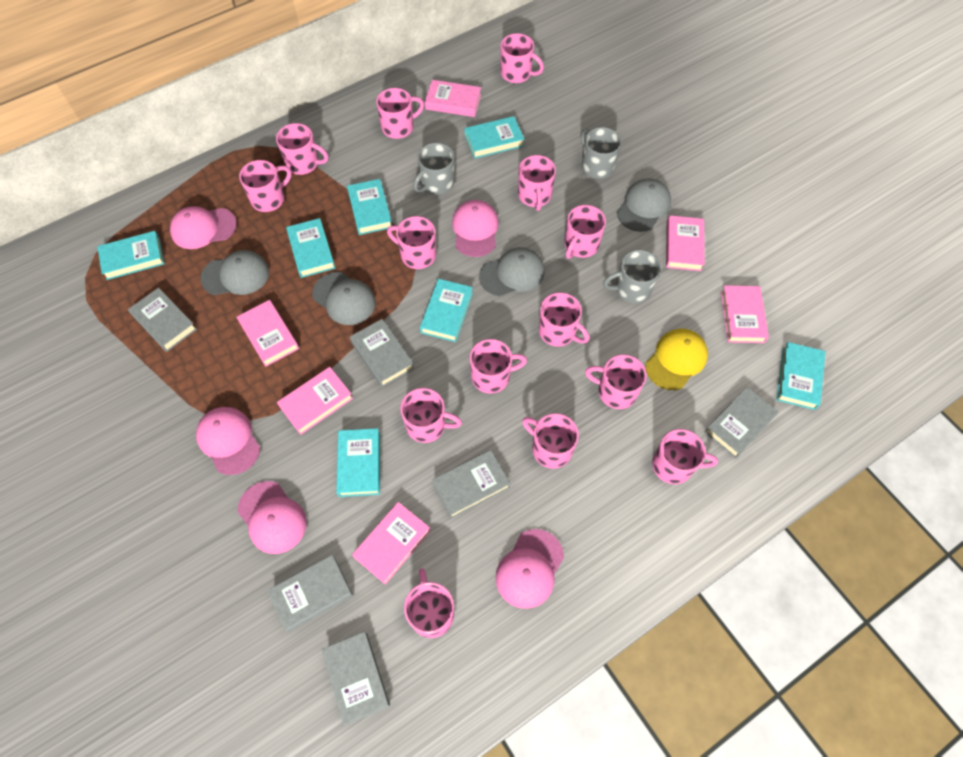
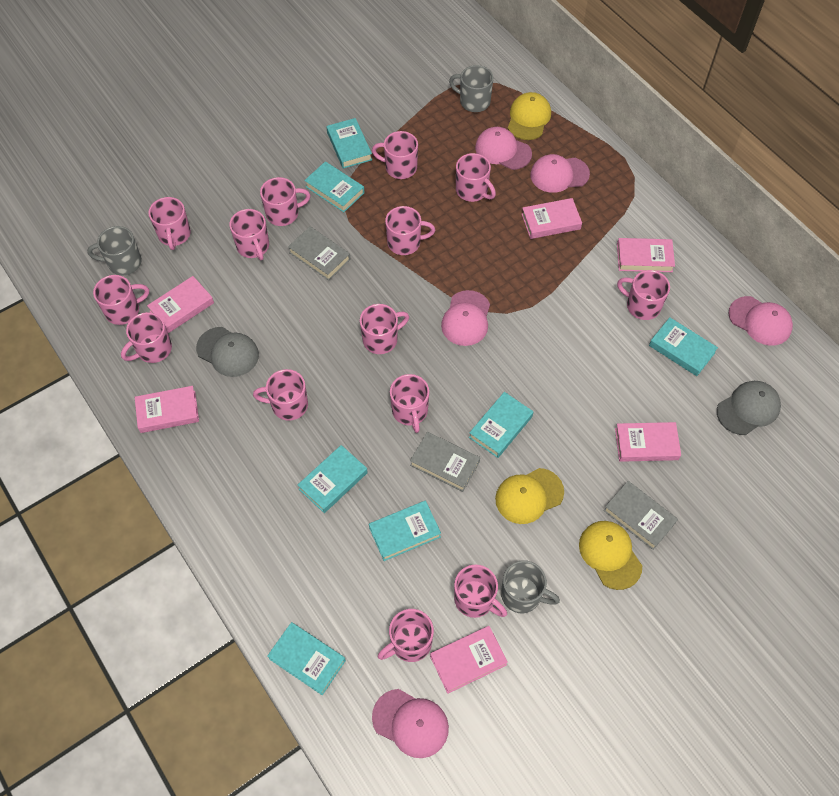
grey book: 6 -> 3
grey cap: 4 -> 2
yellow cap: 1 -> 3

